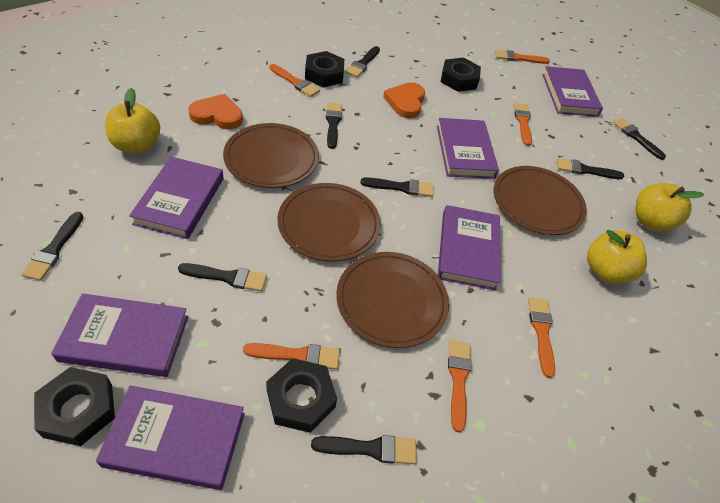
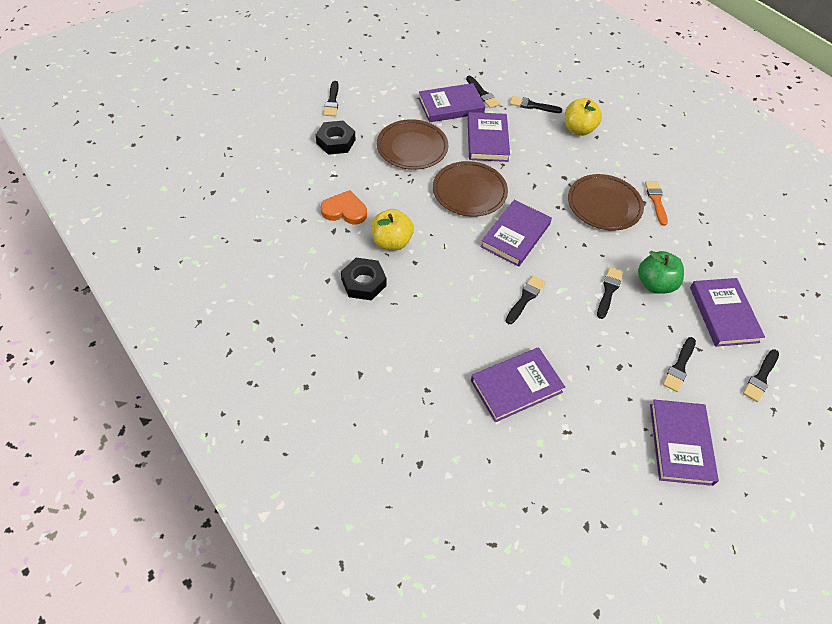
black brush: 8 -> 7
black nut: 4 -> 2
brown plate: 4 -> 3
green apple: 0 -> 1
orange brush: 6 -> 1
orange heart: 2 -> 1
yellow apple: 3 -> 2

